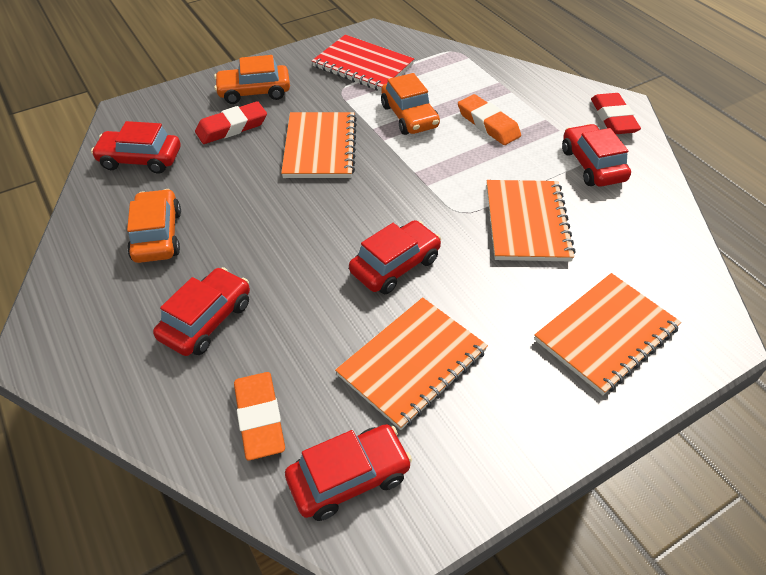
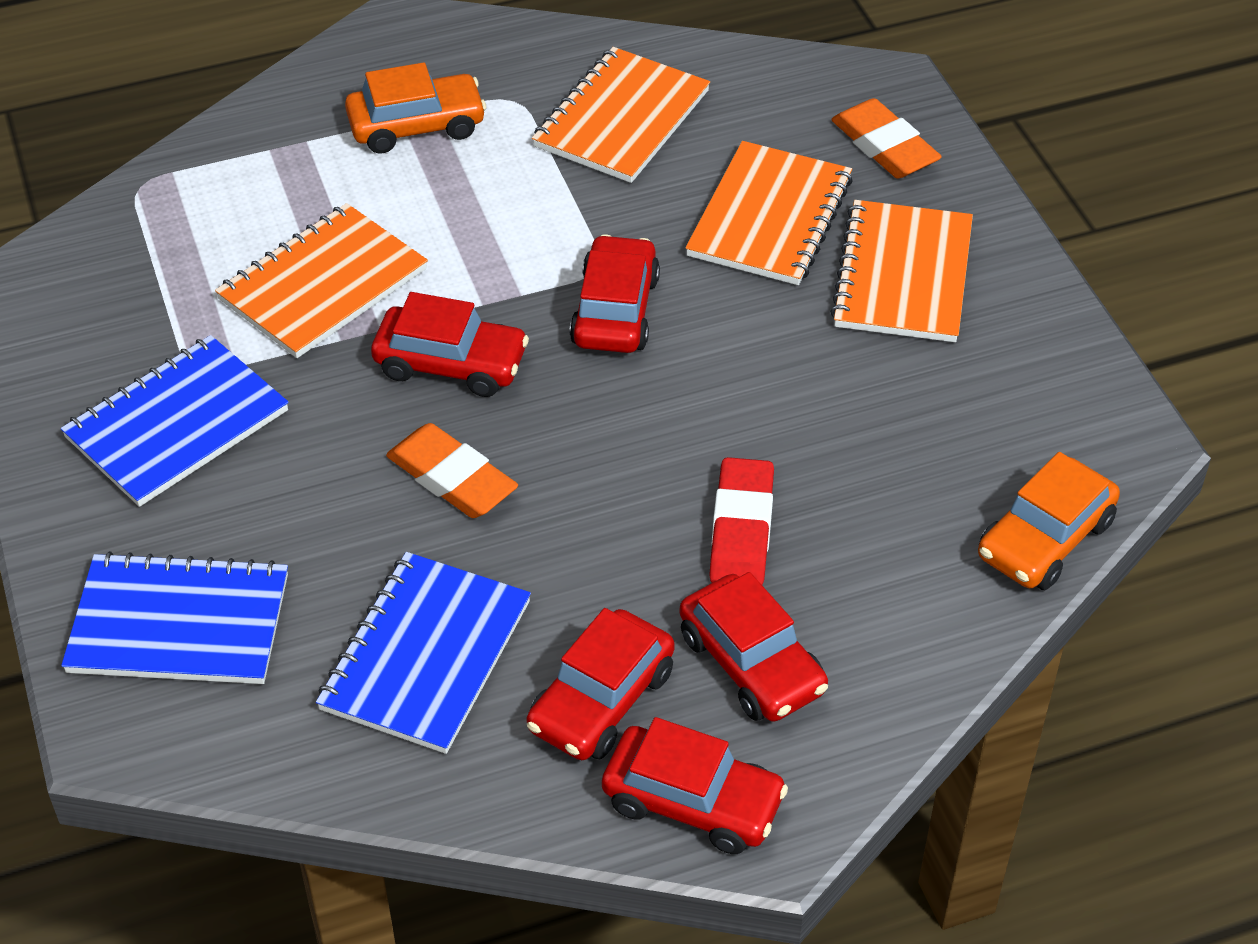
blue notebook: 0 -> 3
orange car: 3 -> 2
red eraser: 2 -> 1
red notebook: 1 -> 0

